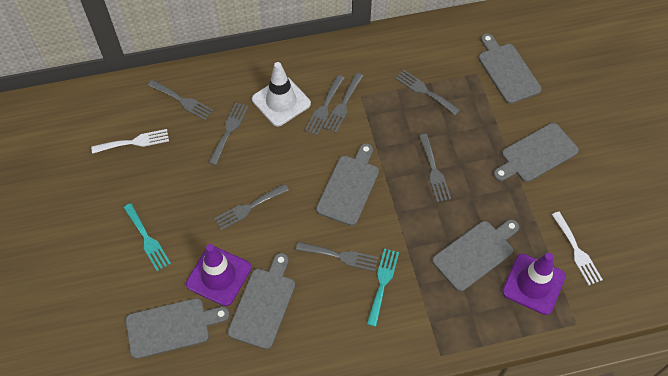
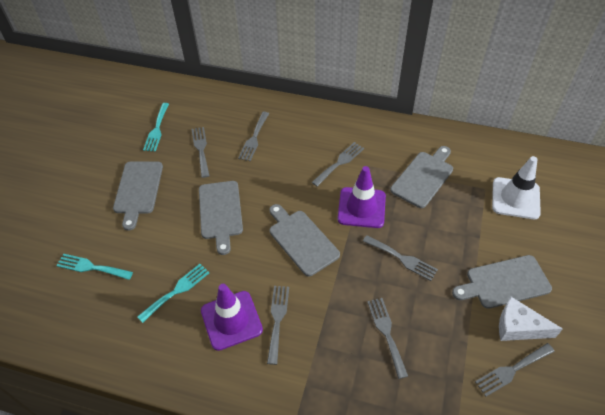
grey cutting board: 6 -> 5
grey fork: 8 -> 7
turquoise fork: 2 -> 3
white cheese: 0 -> 1
white fork: 2 -> 0

